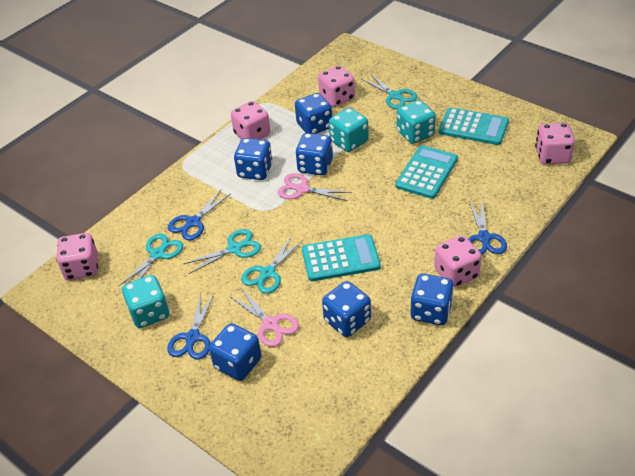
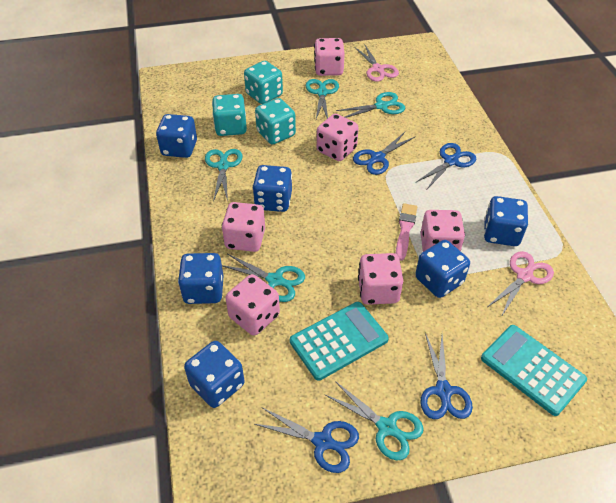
blue scissors: 3 -> 4
pink brush: 0 -> 1
pink dice: 5 -> 6
turquoise calculator: 3 -> 2
turquoise scissors: 4 -> 5

